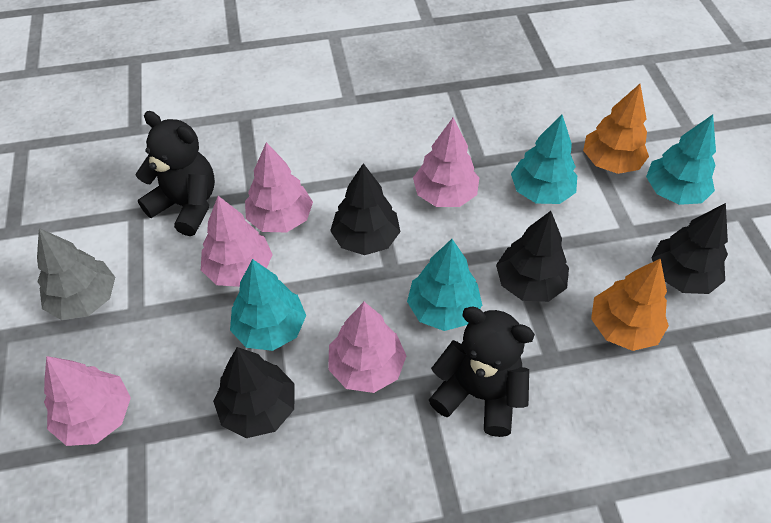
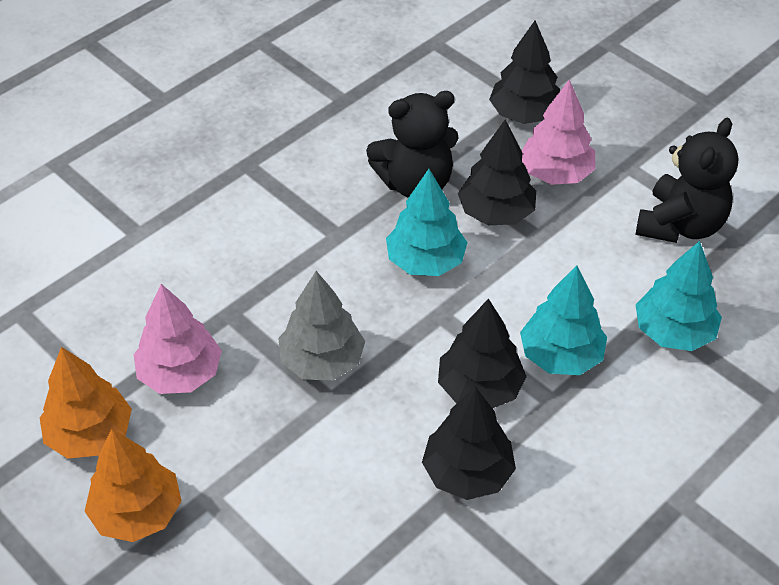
pink tree: 5 -> 2
turquoise tree: 4 -> 3

